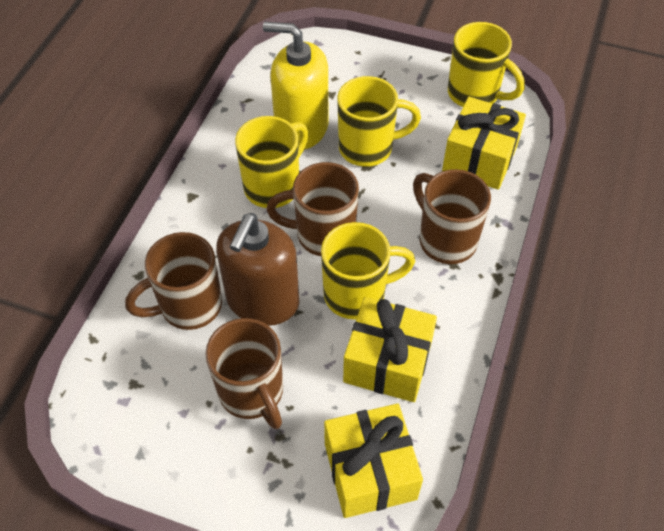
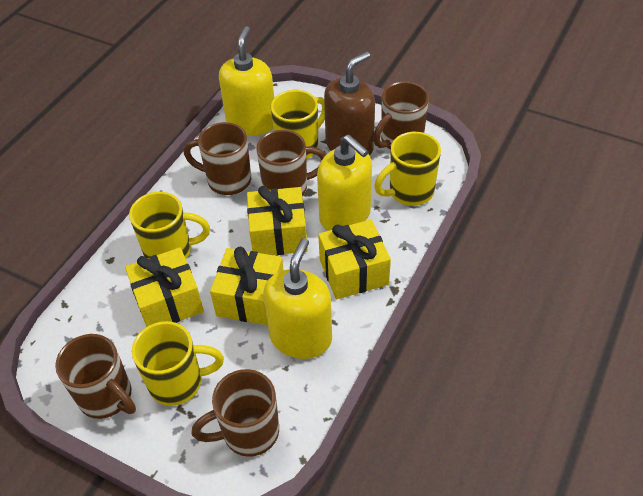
brown mug: 4 -> 5
yellow gift: 3 -> 4
yellow soap dispenser: 1 -> 3

